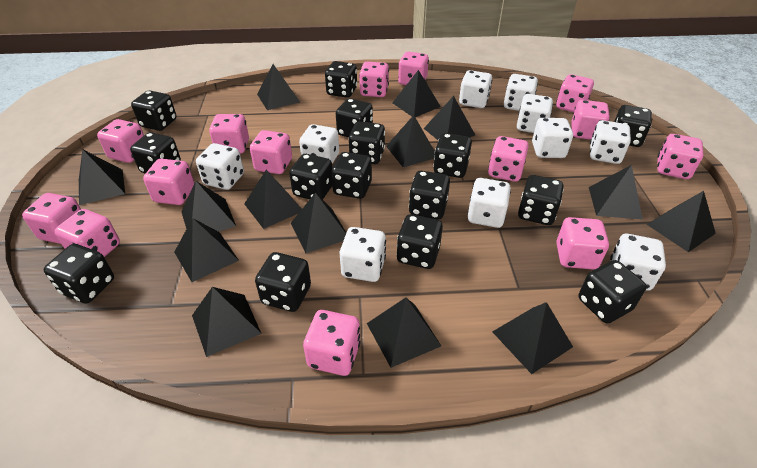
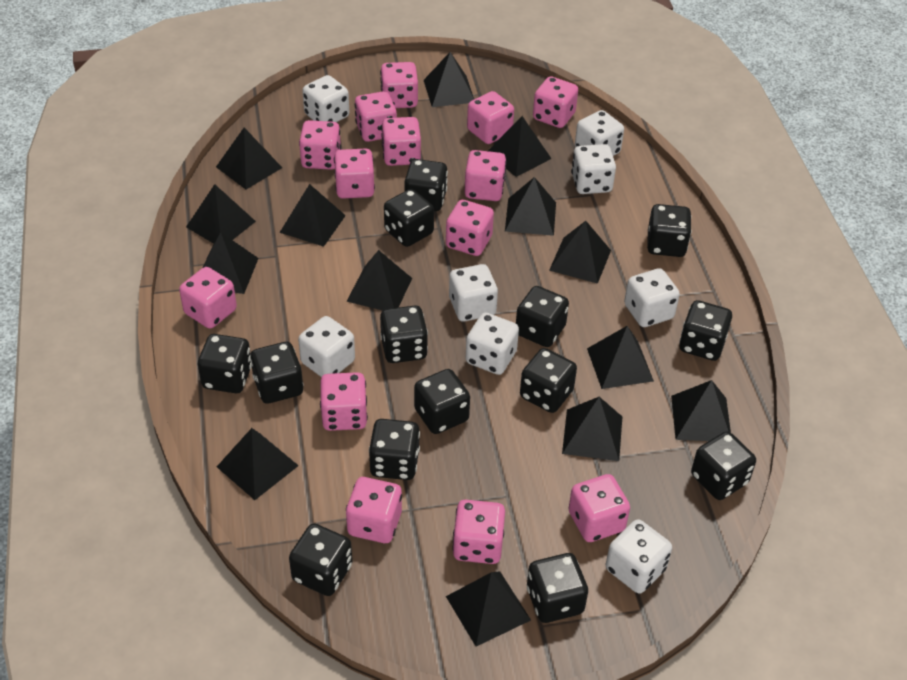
black dice: 15 -> 14
white dice: 10 -> 8

